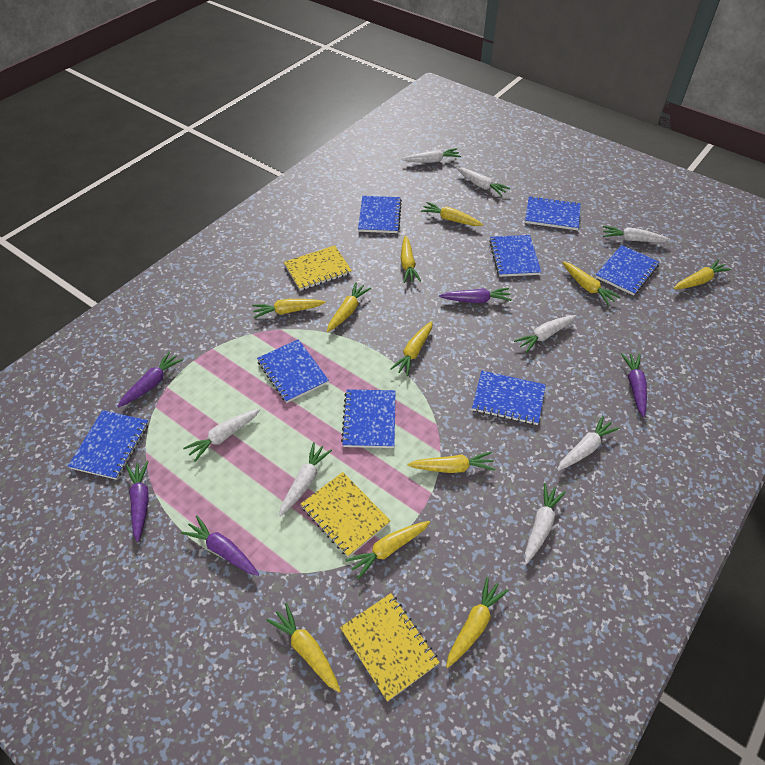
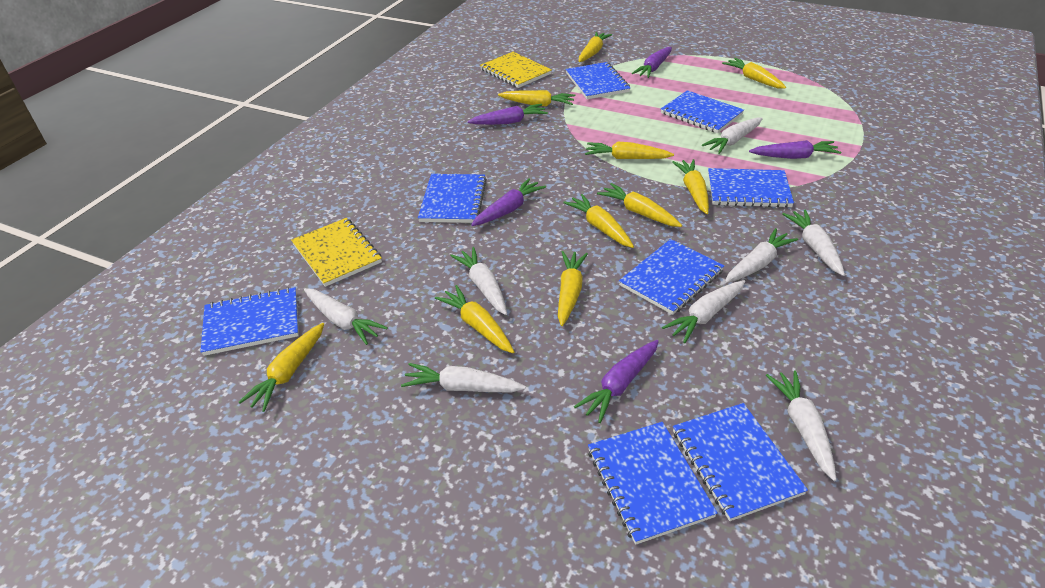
yellow carrot: 11 -> 10
yellow notebook: 3 -> 2

